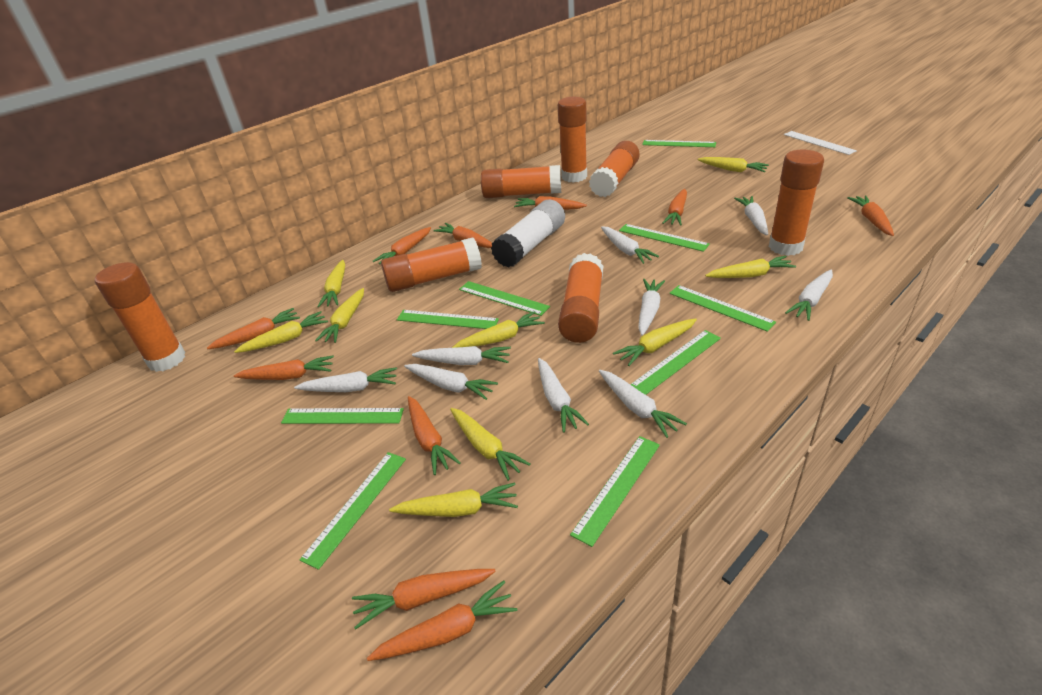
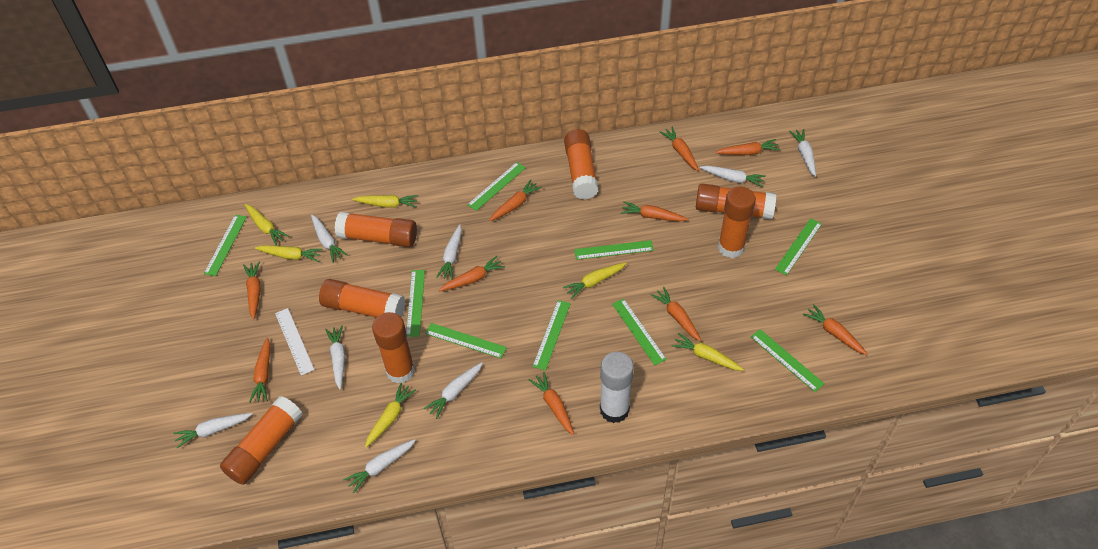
white carrot: 9 -> 8
yellow carrot: 9 -> 6

